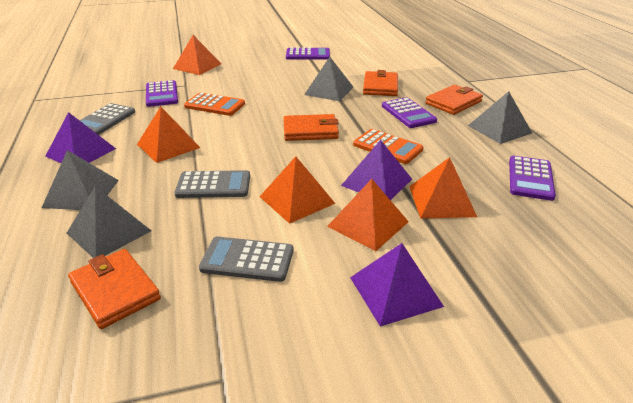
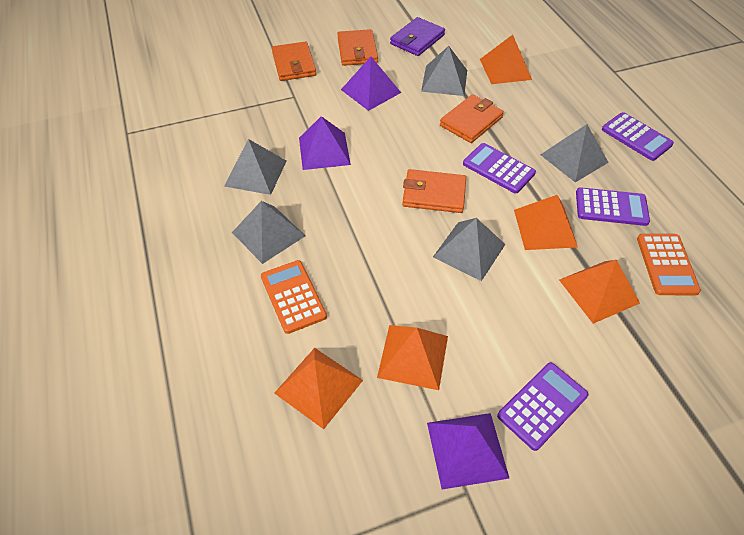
grey calculator: 3 -> 0
grey pyramid: 4 -> 5
purple wallet: 0 -> 1

